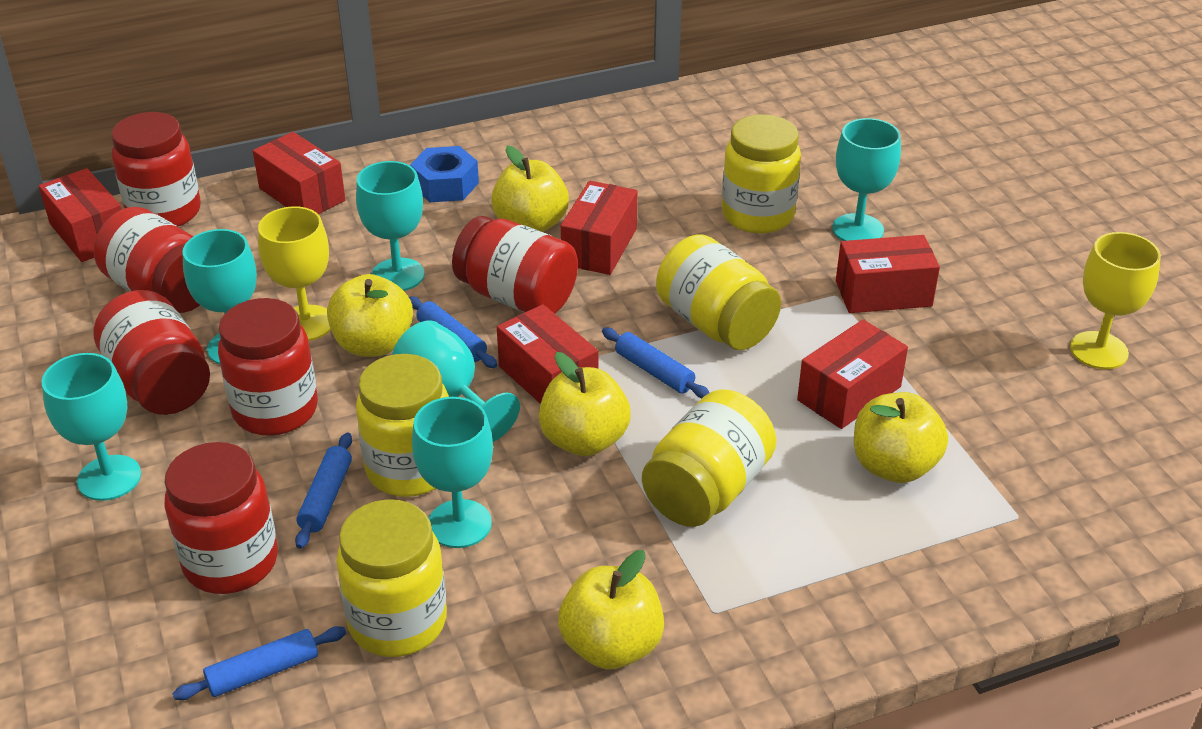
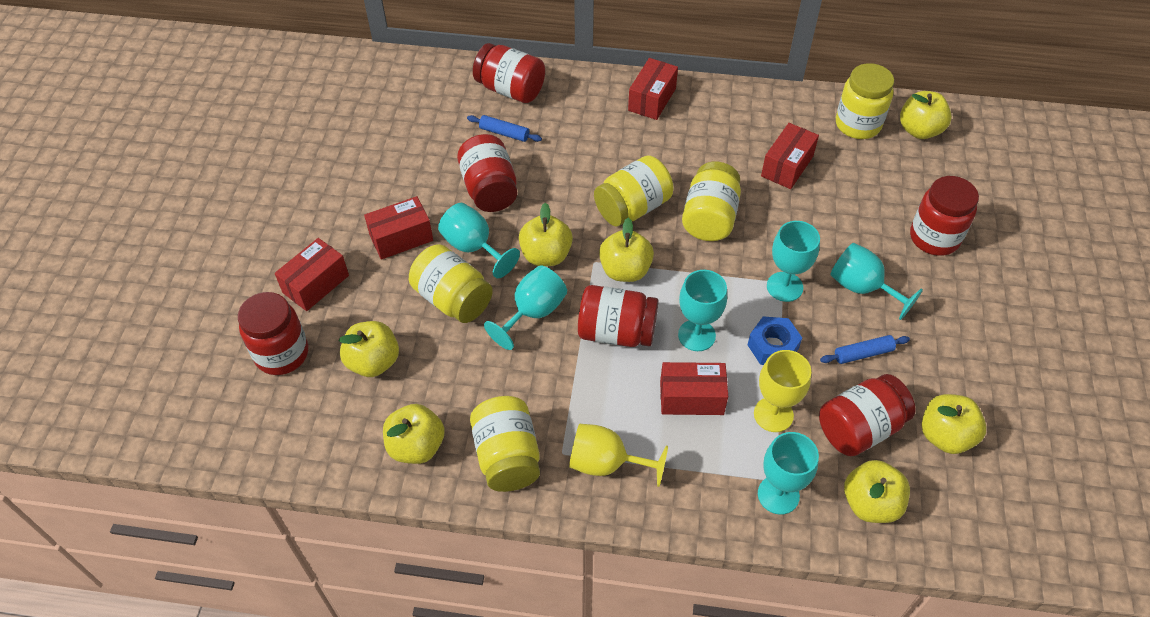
blue rolling pin: 4 -> 2
red box: 6 -> 5
yellow apple: 5 -> 7

